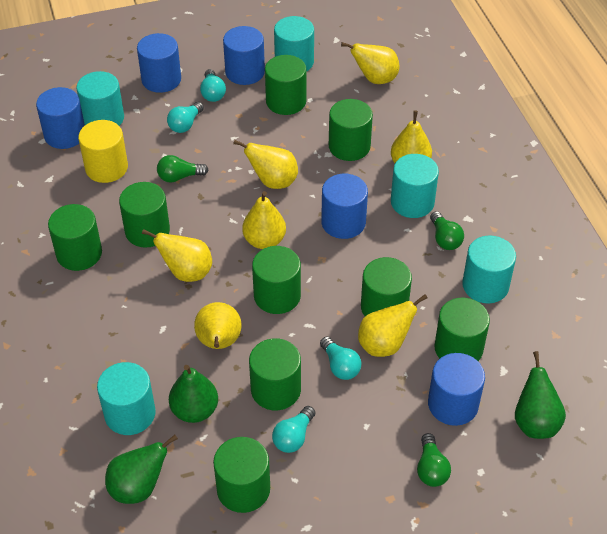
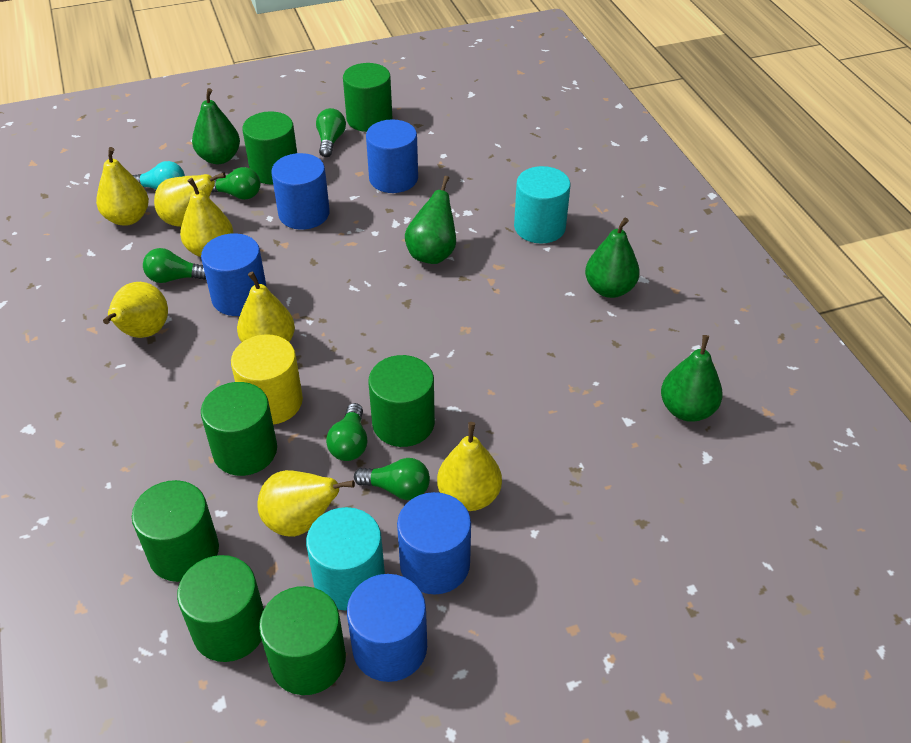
green cylinder: 9 -> 7
green light bulb: 3 -> 5
green pear: 3 -> 4
turquoise cylinder: 5 -> 2
turquoise light bulb: 4 -> 1

